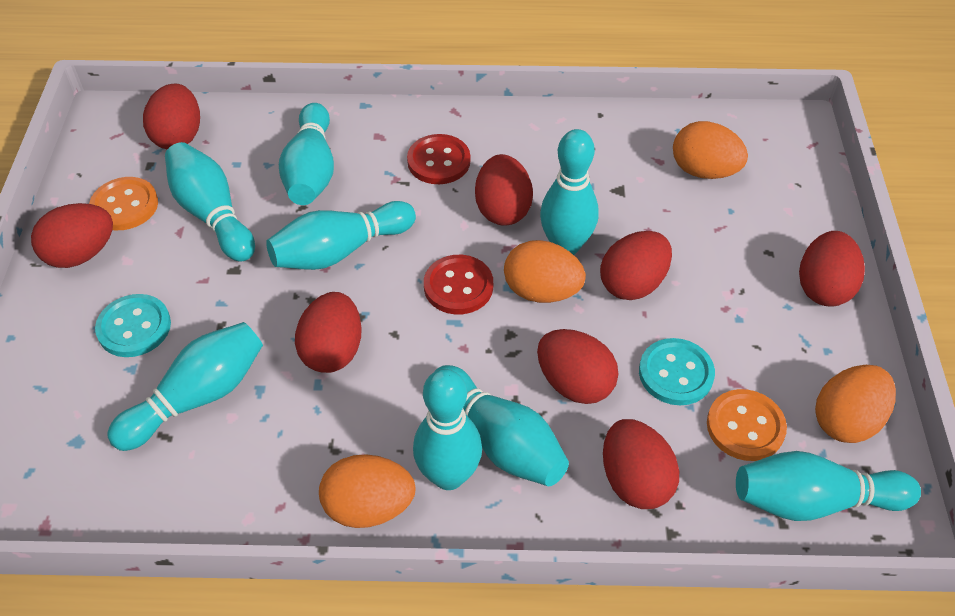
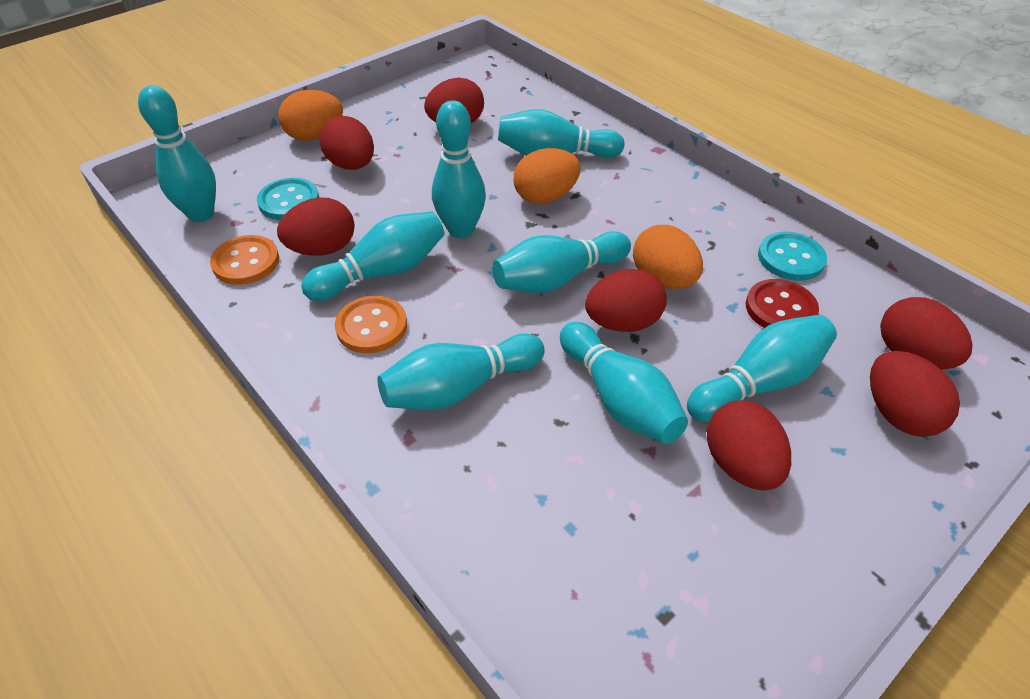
orange egg: 4 -> 3
red button: 2 -> 1
red egg: 8 -> 7

